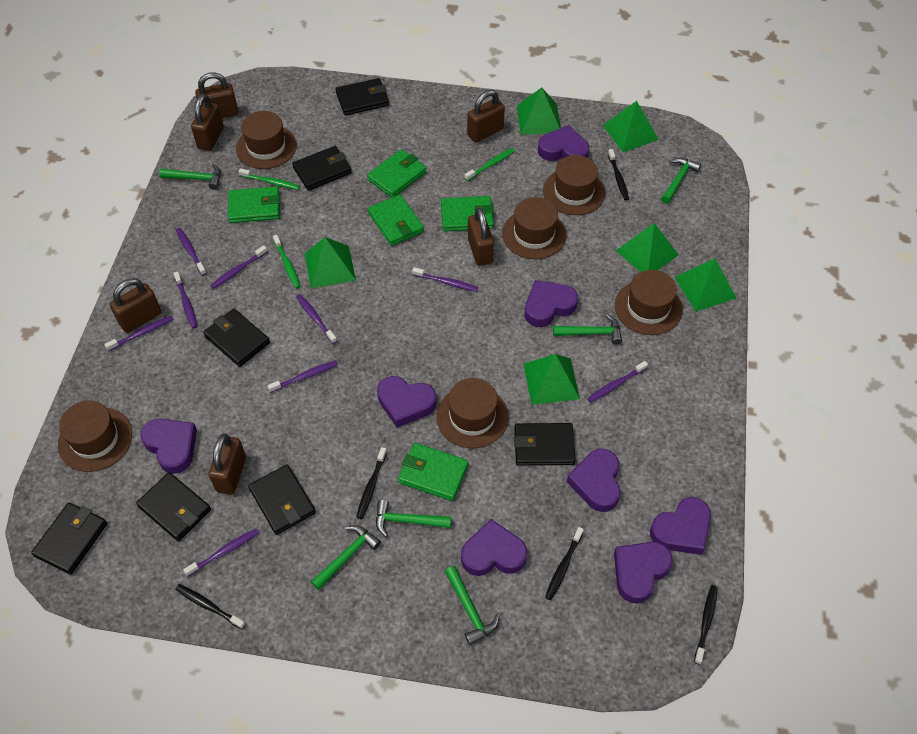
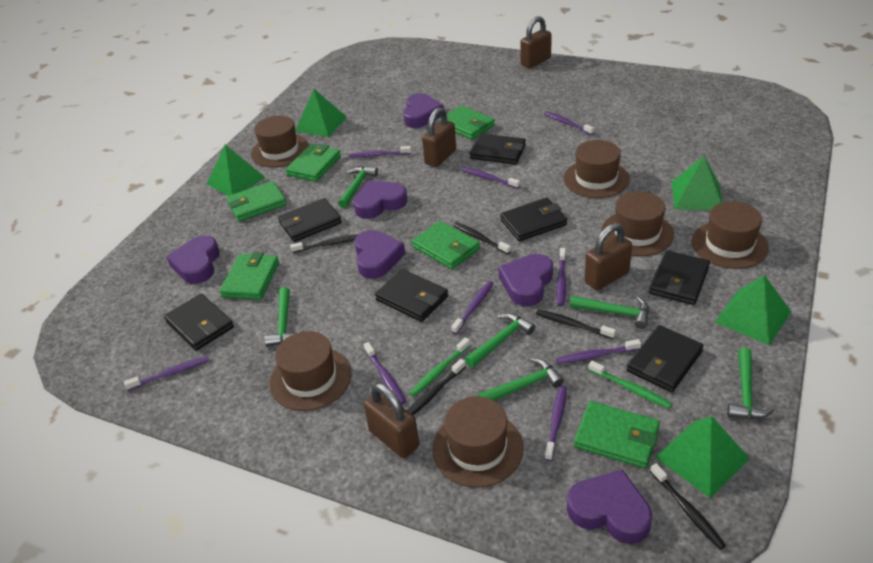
brown padlock: 6 -> 4
green pyramid: 6 -> 5
green toothbrush: 3 -> 2
green wallet: 5 -> 6
purple heart: 8 -> 6

